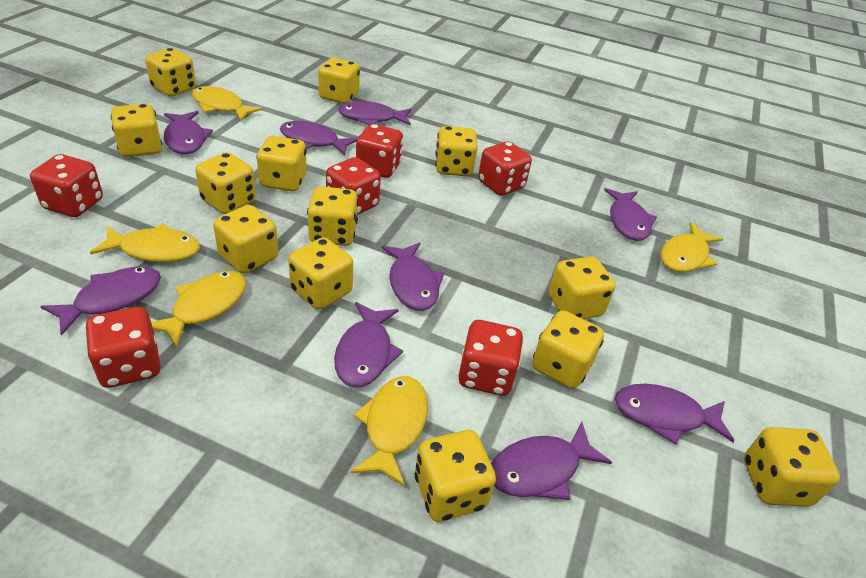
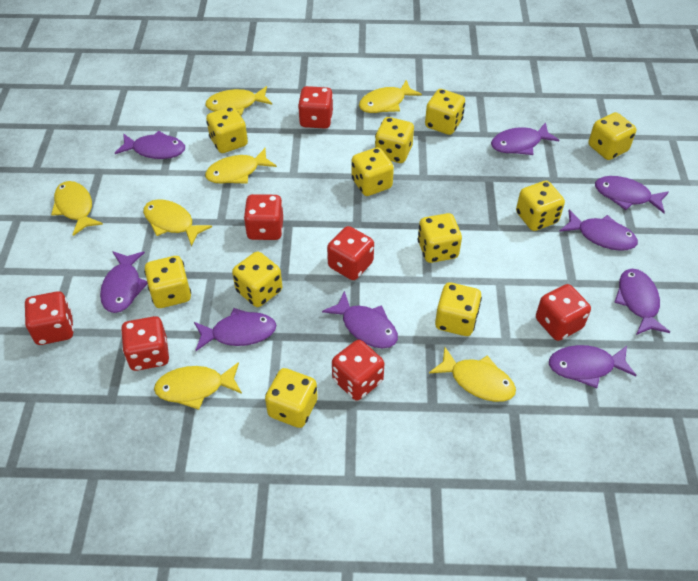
red dice: 6 -> 7
yellow dice: 13 -> 11
yellow fish: 5 -> 7

